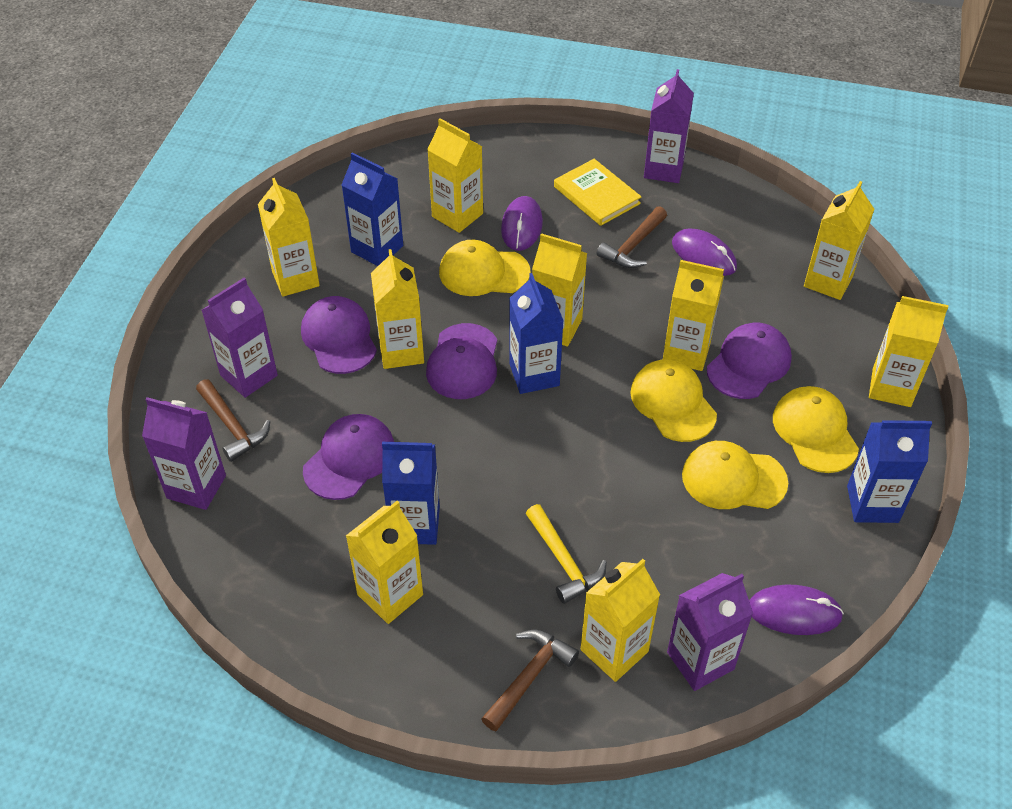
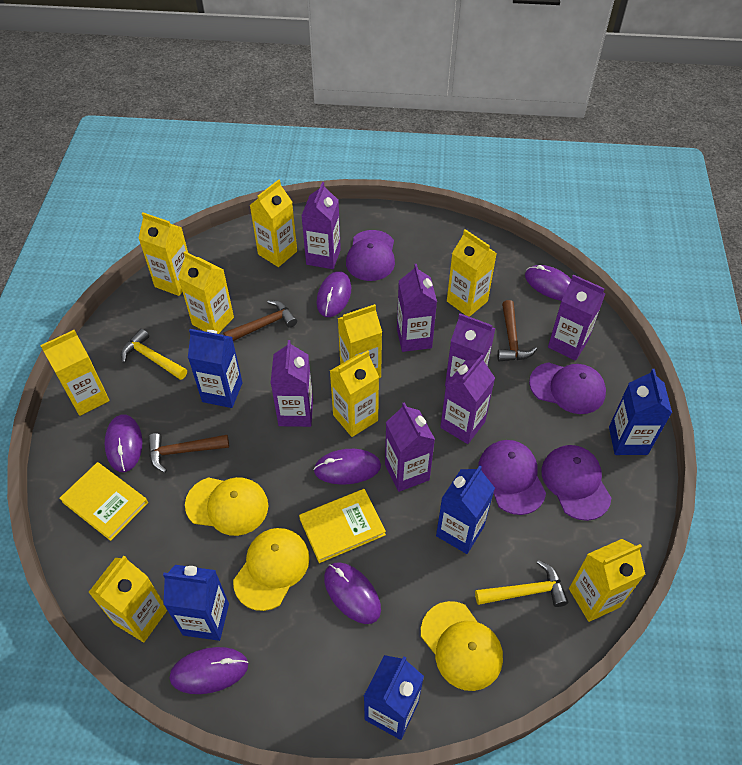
blue carton: 4 -> 5
purple carton: 4 -> 7
purple mouse: 3 -> 6
yellow book: 1 -> 2
yellow cap: 4 -> 3
yellow hammer: 1 -> 2

